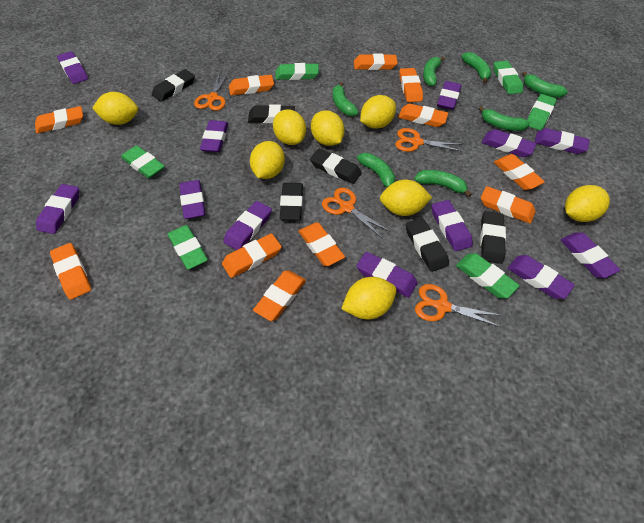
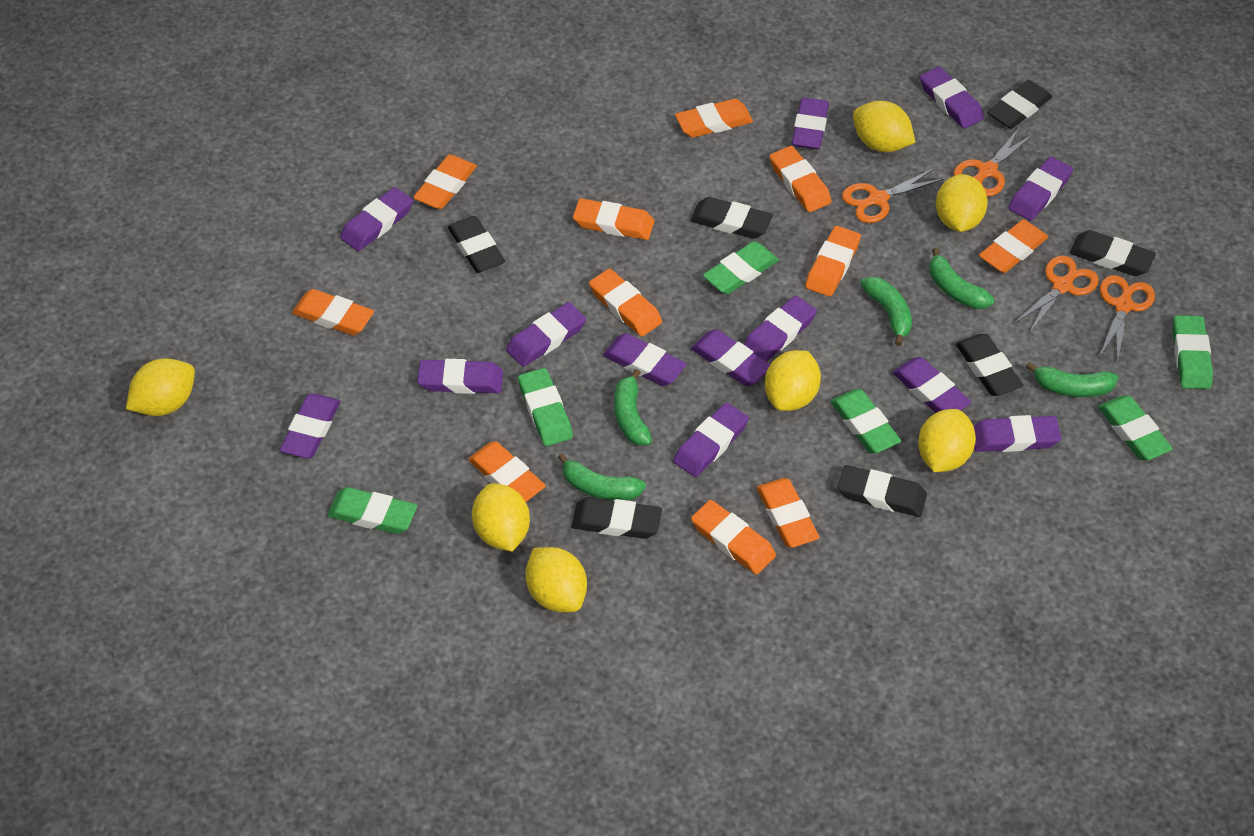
black eraser: 6 -> 7
green banana: 7 -> 5
purple eraser: 12 -> 13
yellow lemon: 8 -> 7

